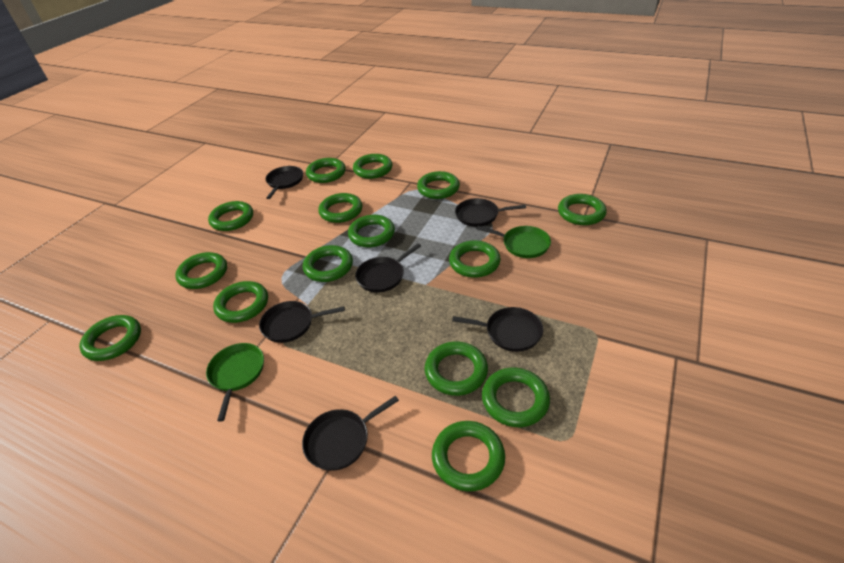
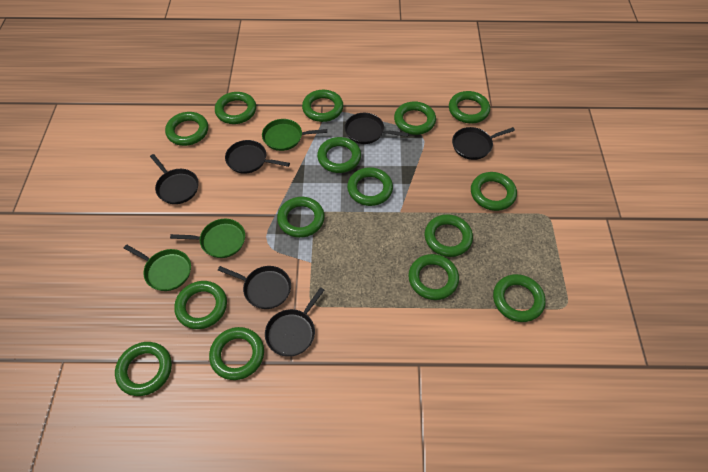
green pan: 2 -> 3

